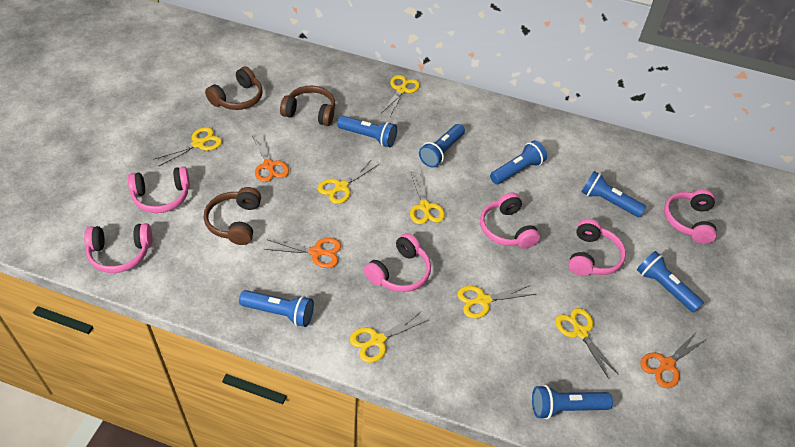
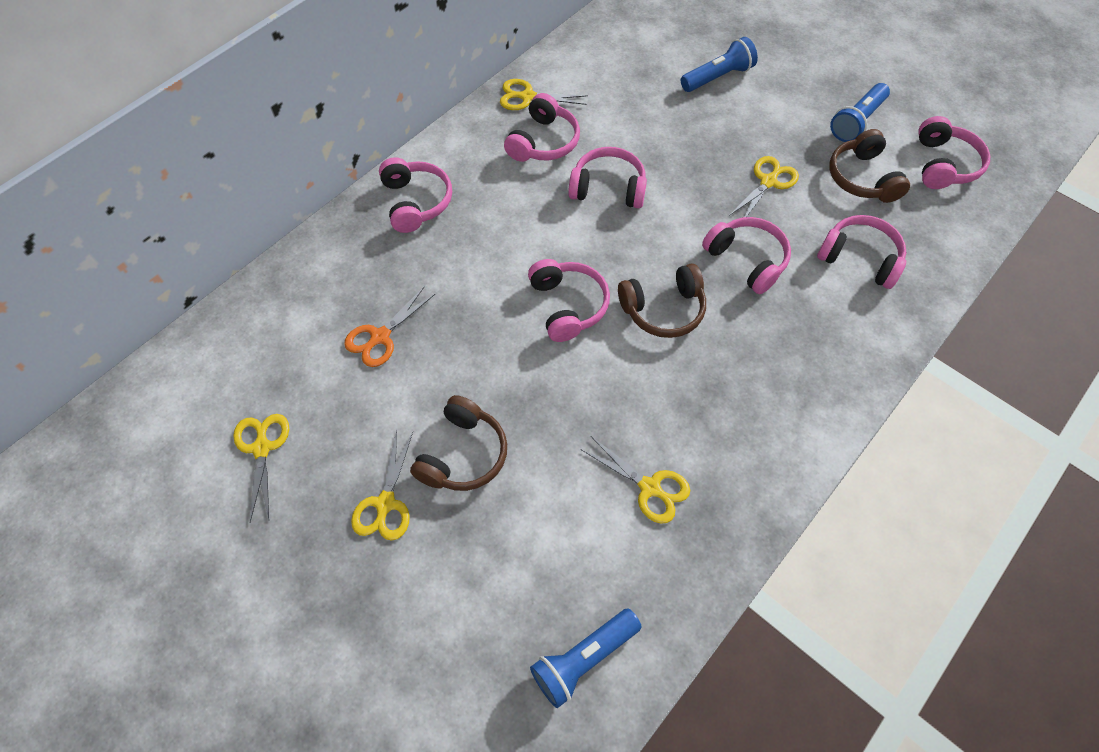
blue flashlight: 7 -> 3
orange scissors: 3 -> 1
pink headphones: 6 -> 7
yellow scissors: 7 -> 5

